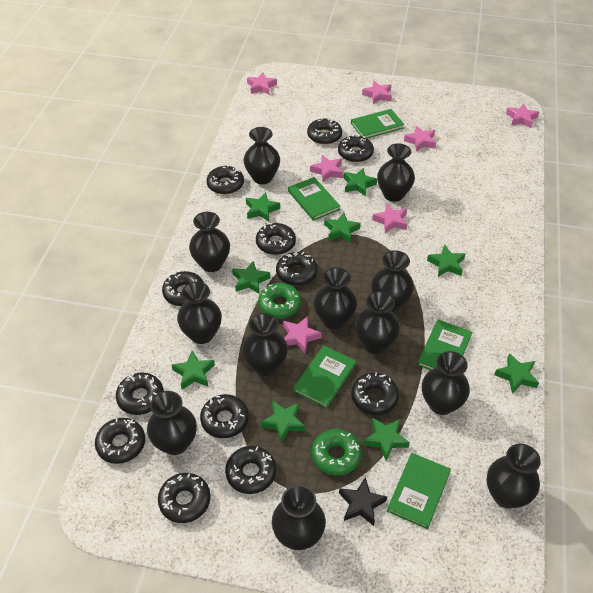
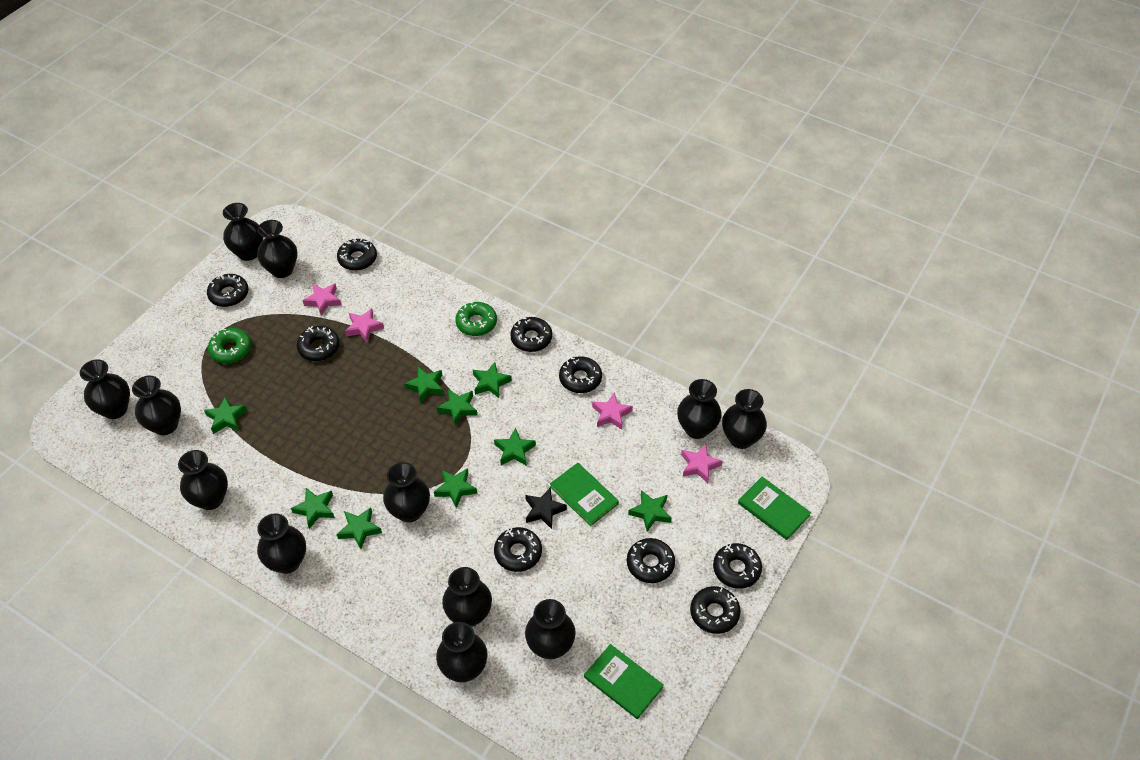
black donut: 12 -> 9
green book: 5 -> 3
pink star: 7 -> 4

